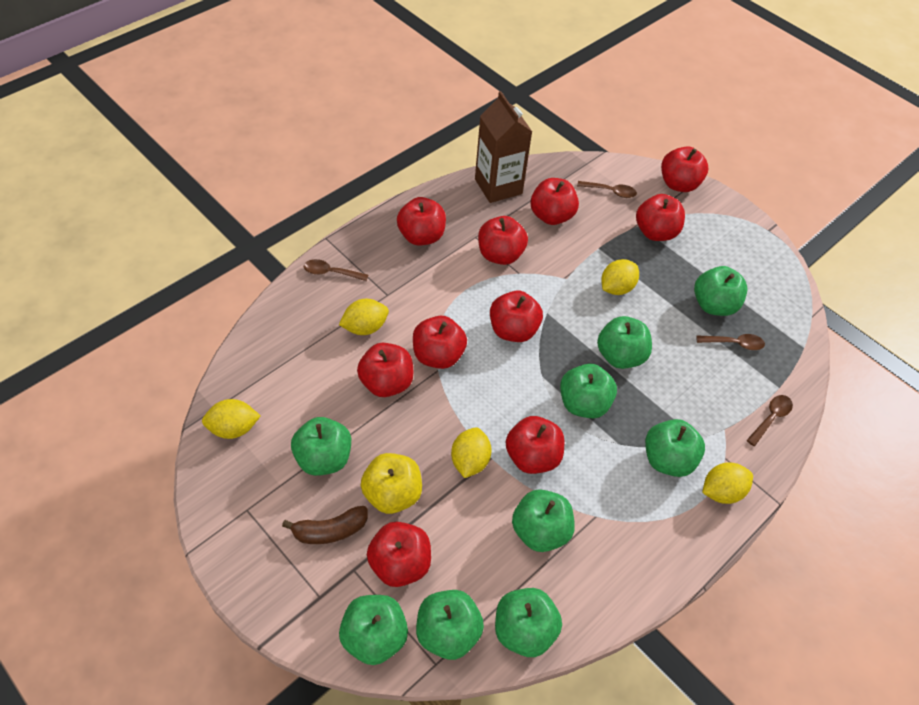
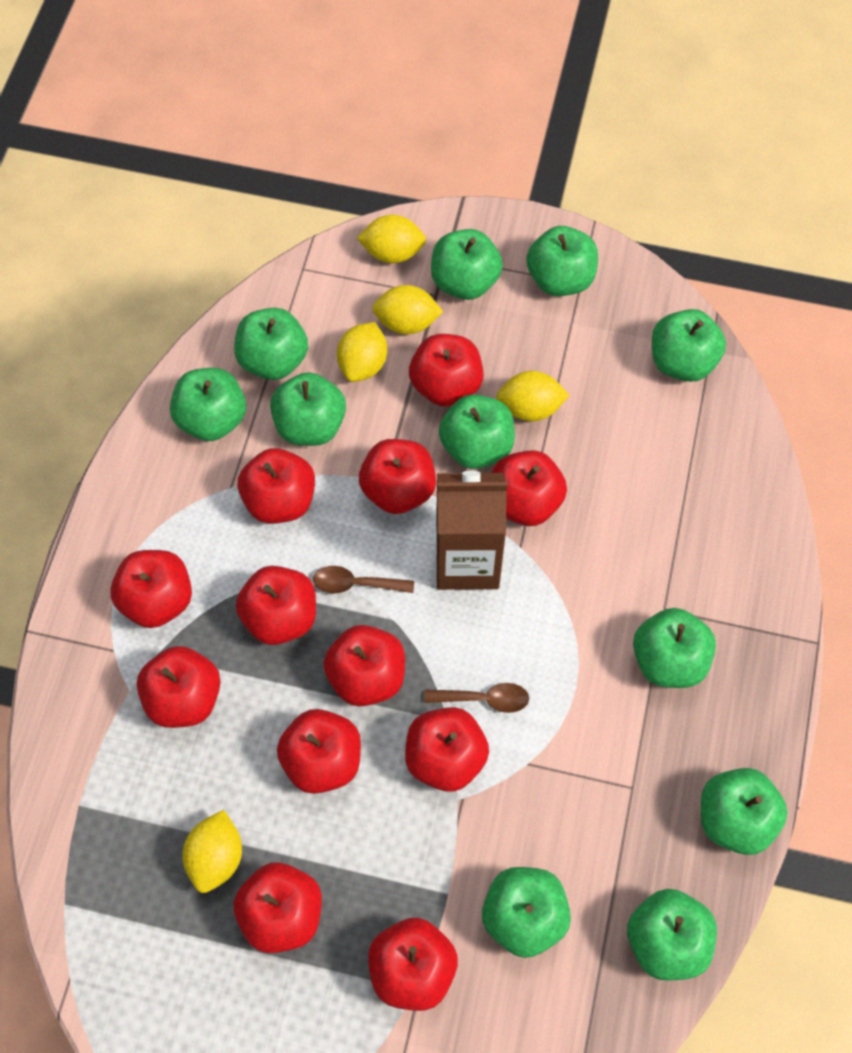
brown banana: 1 -> 0
brown spoon: 4 -> 2
green apple: 9 -> 11
red apple: 10 -> 12
yellow apple: 1 -> 0

